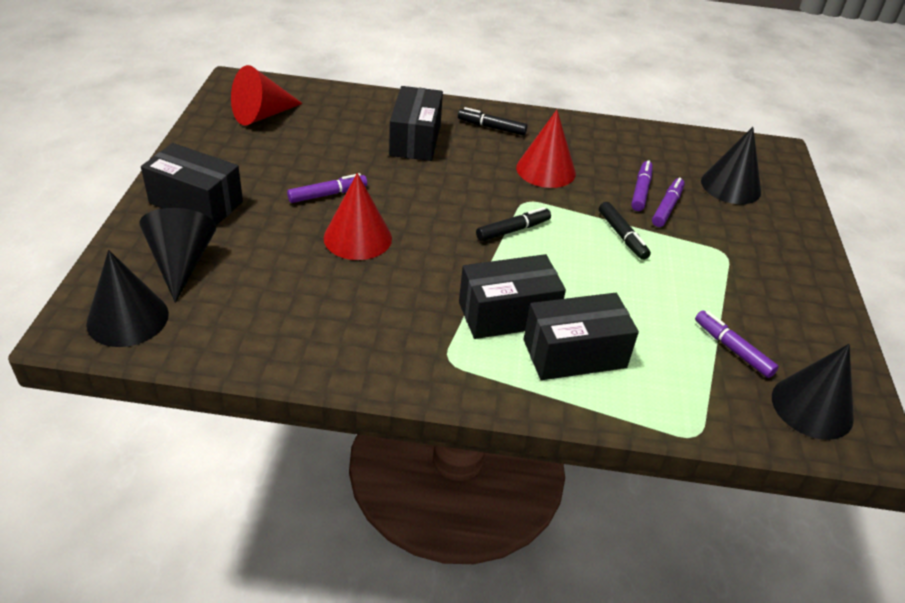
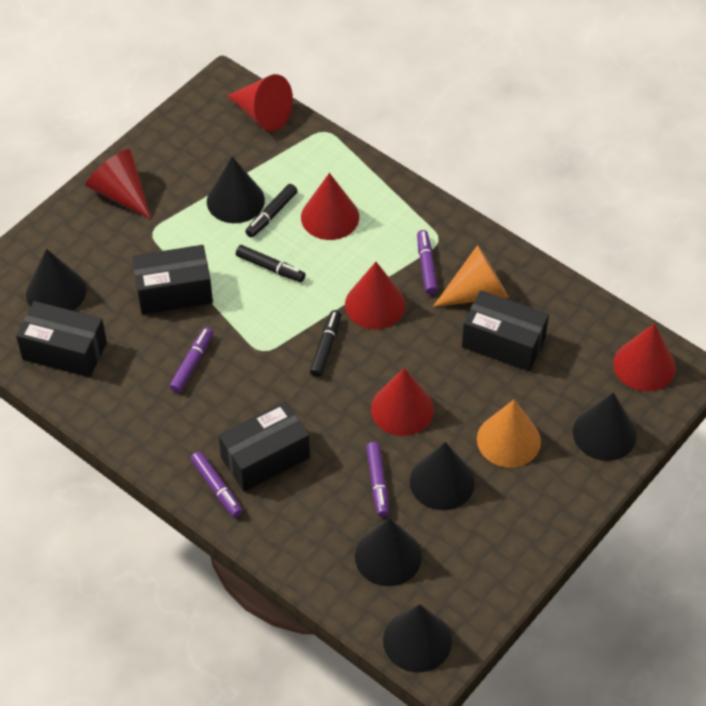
black cone: 4 -> 6
orange cone: 0 -> 2
red cone: 3 -> 6

